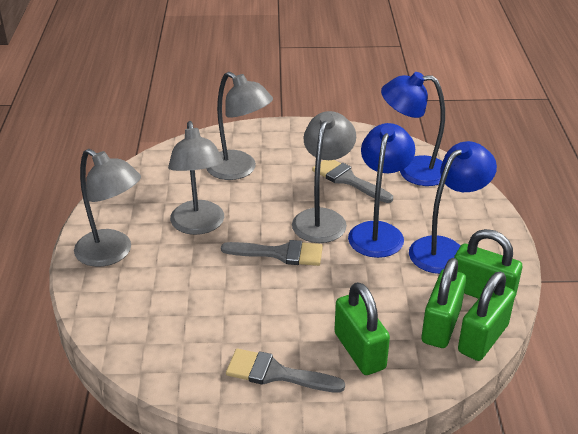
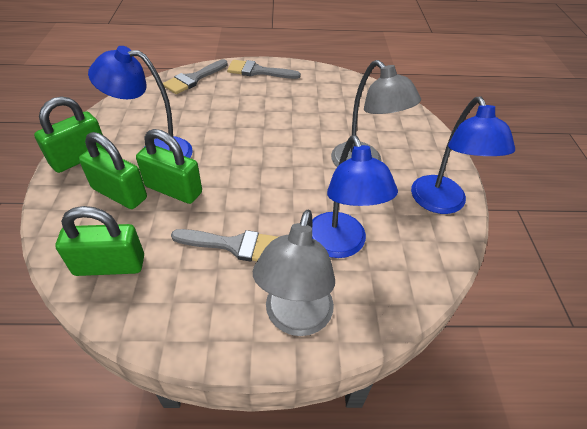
grey lamp: 4 -> 2

